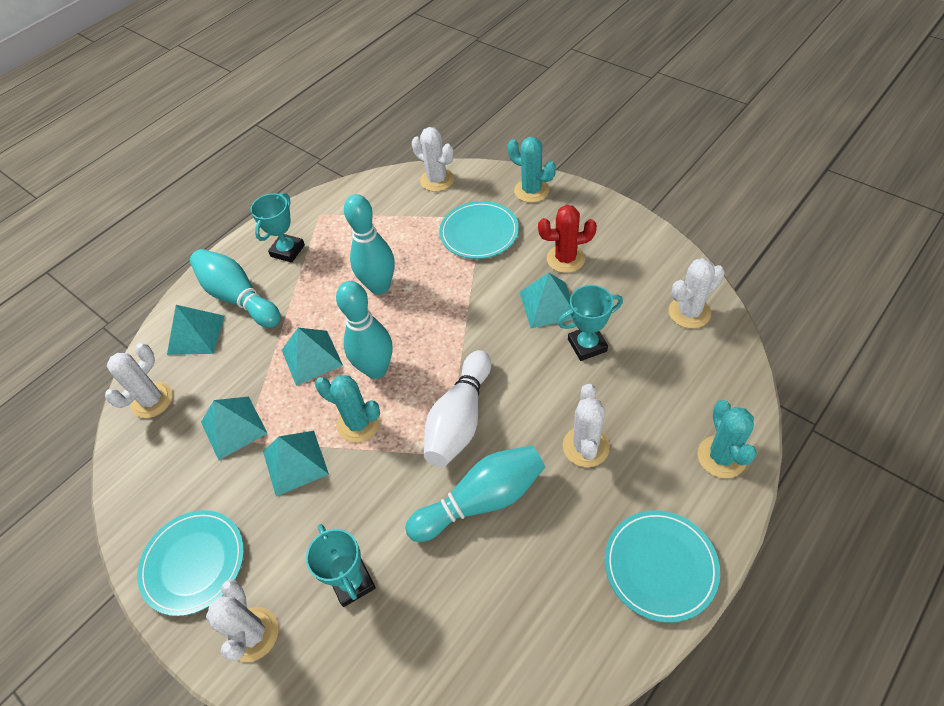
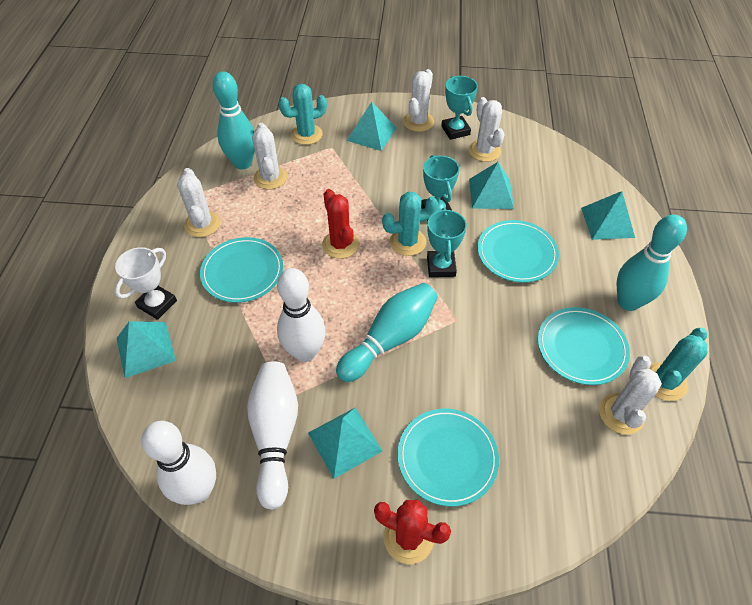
red cactus: 1 -> 2
turquoise bowling pin: 4 -> 3
turquoise plate: 3 -> 4
white bowling pin: 1 -> 3
white trophy: 0 -> 1

